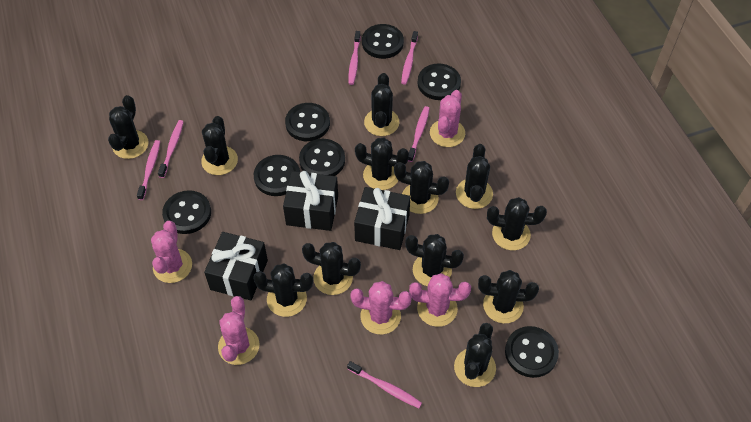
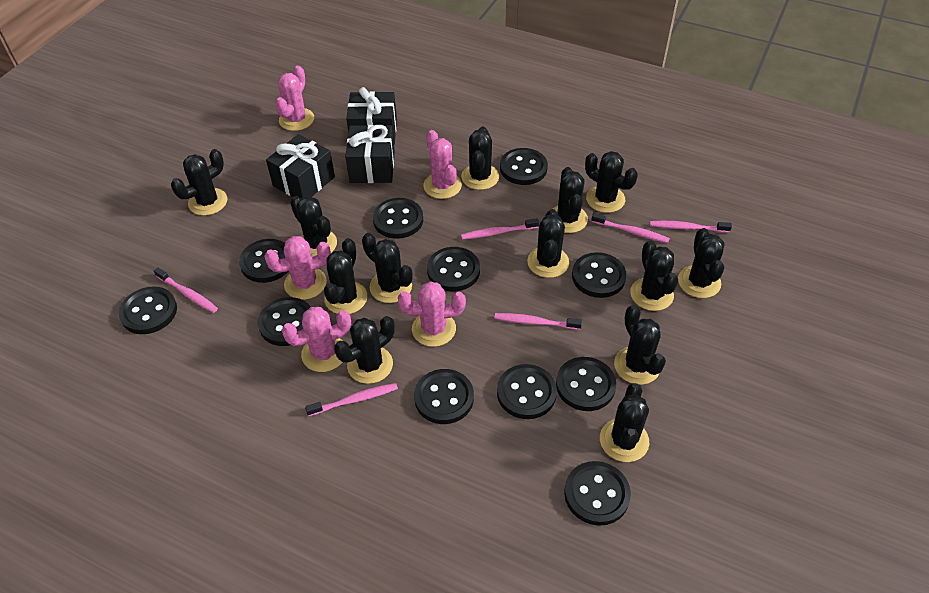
black button: 7 -> 11
black cactus: 12 -> 13

